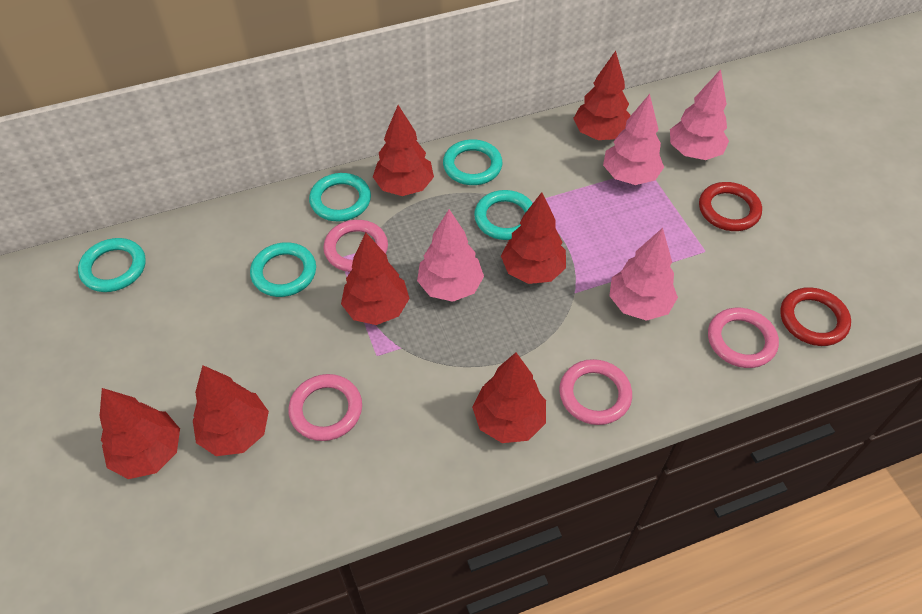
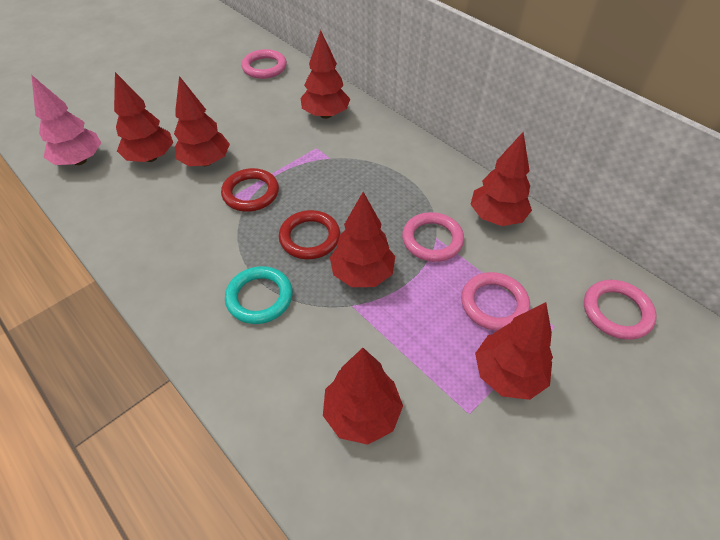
pink tree: 4 -> 1
turquoise ring: 5 -> 1

